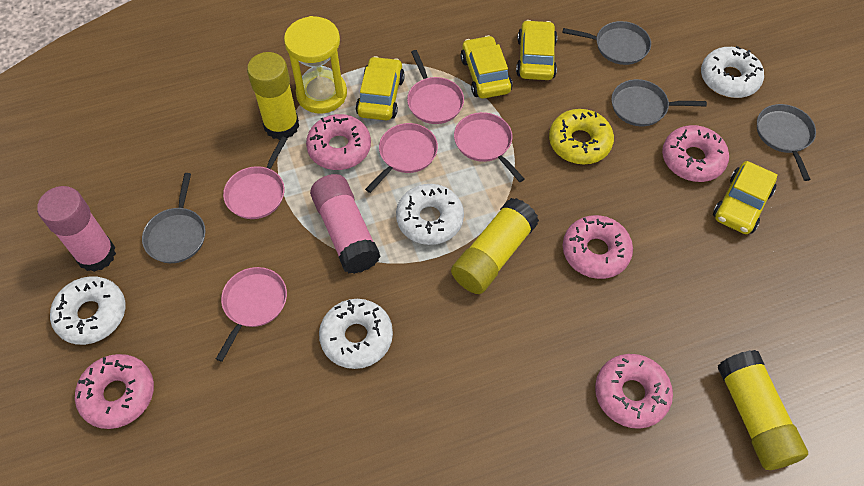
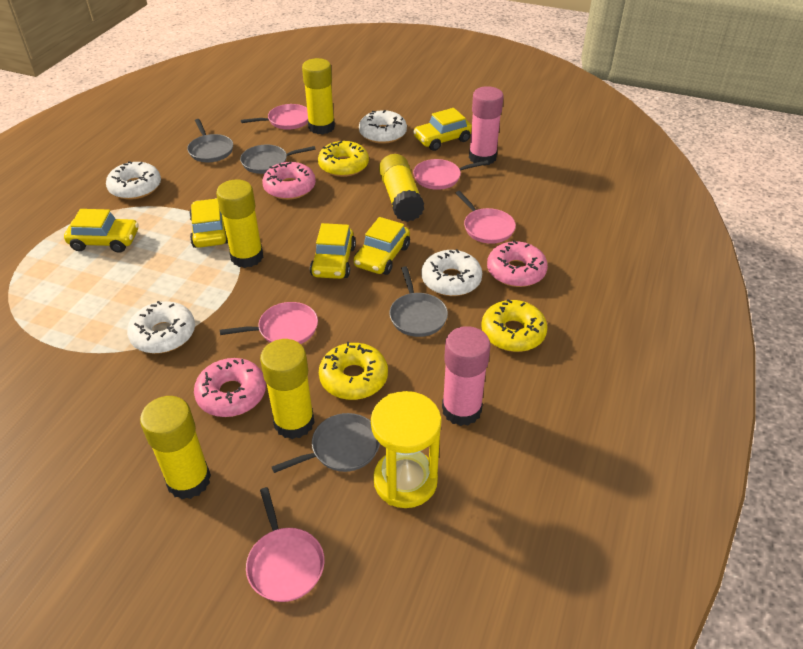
pink donut: 5 -> 3
yellow car: 4 -> 5
yellow donut: 1 -> 3
yellow glue stick: 3 -> 5

